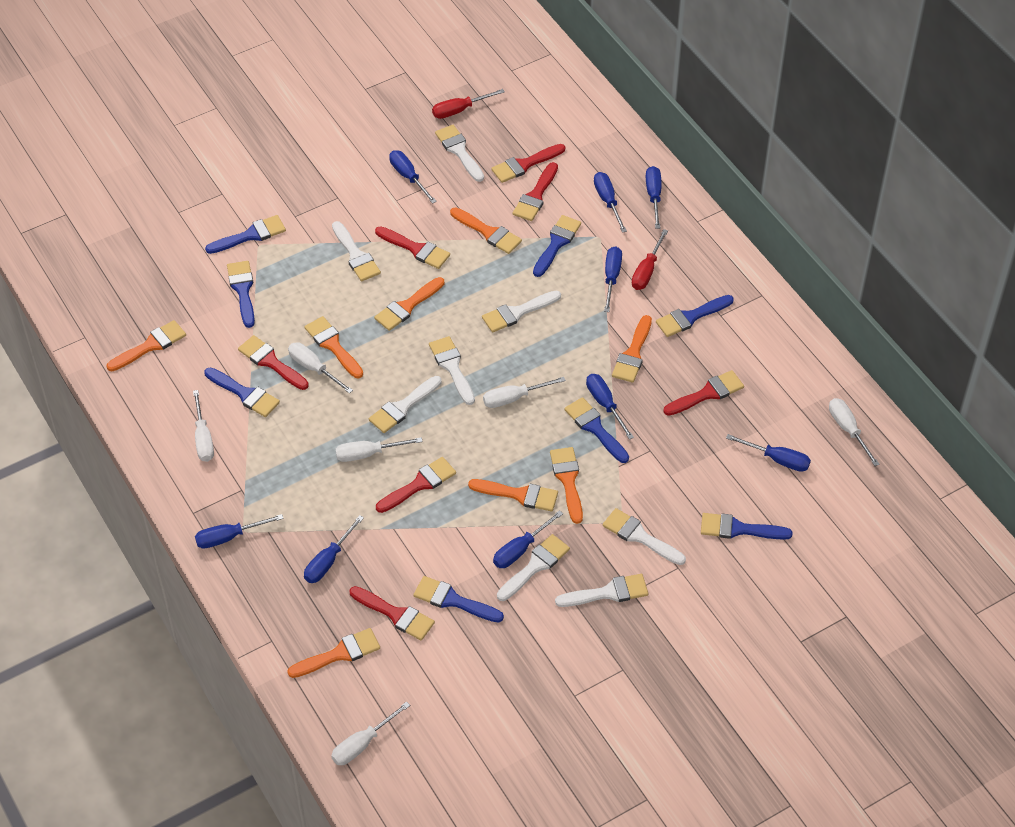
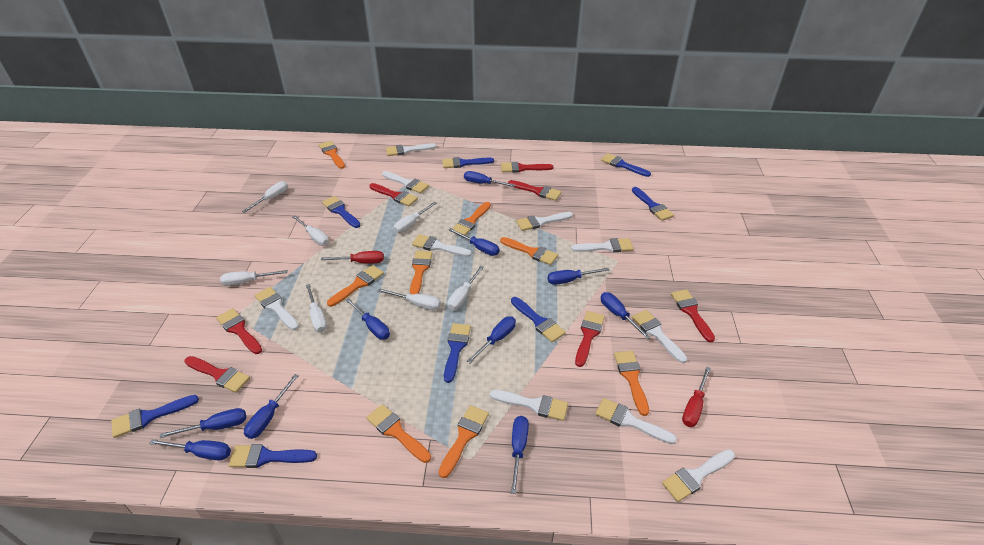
blue screwdriver: 9 -> 10
white brush: 8 -> 10
white screwdriver: 6 -> 7

